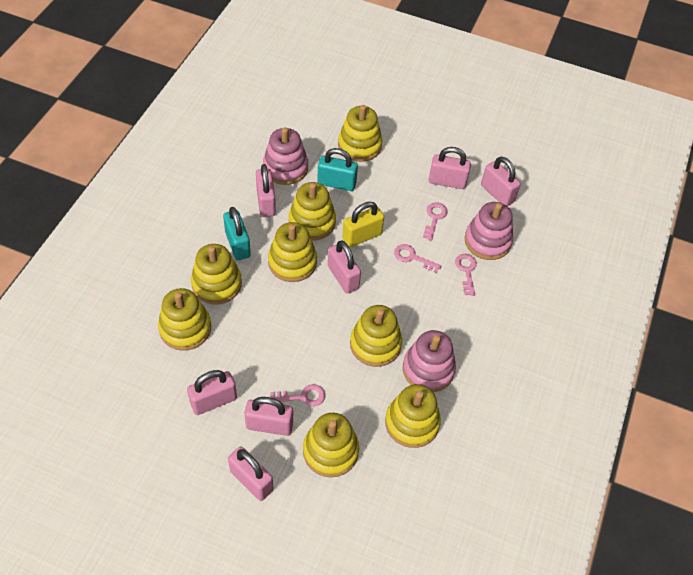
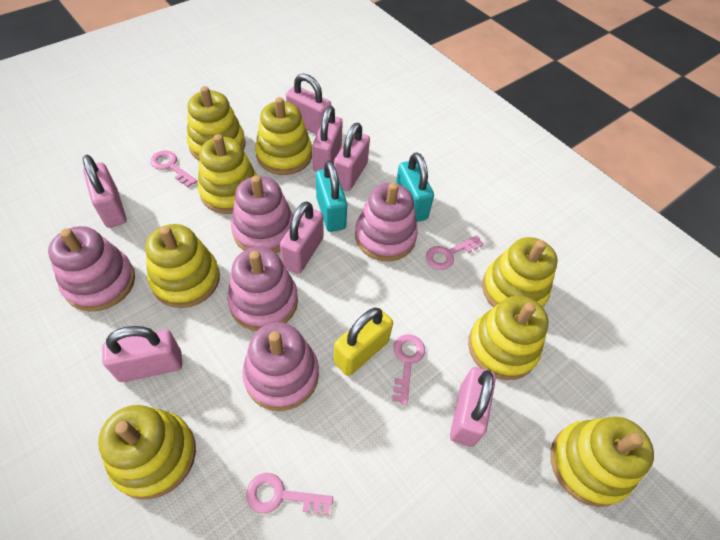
pink stacking toy: 3 -> 5

